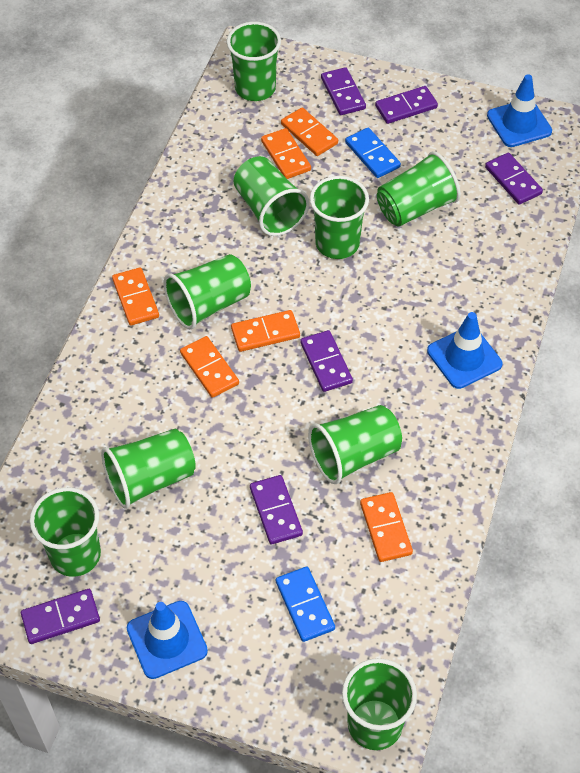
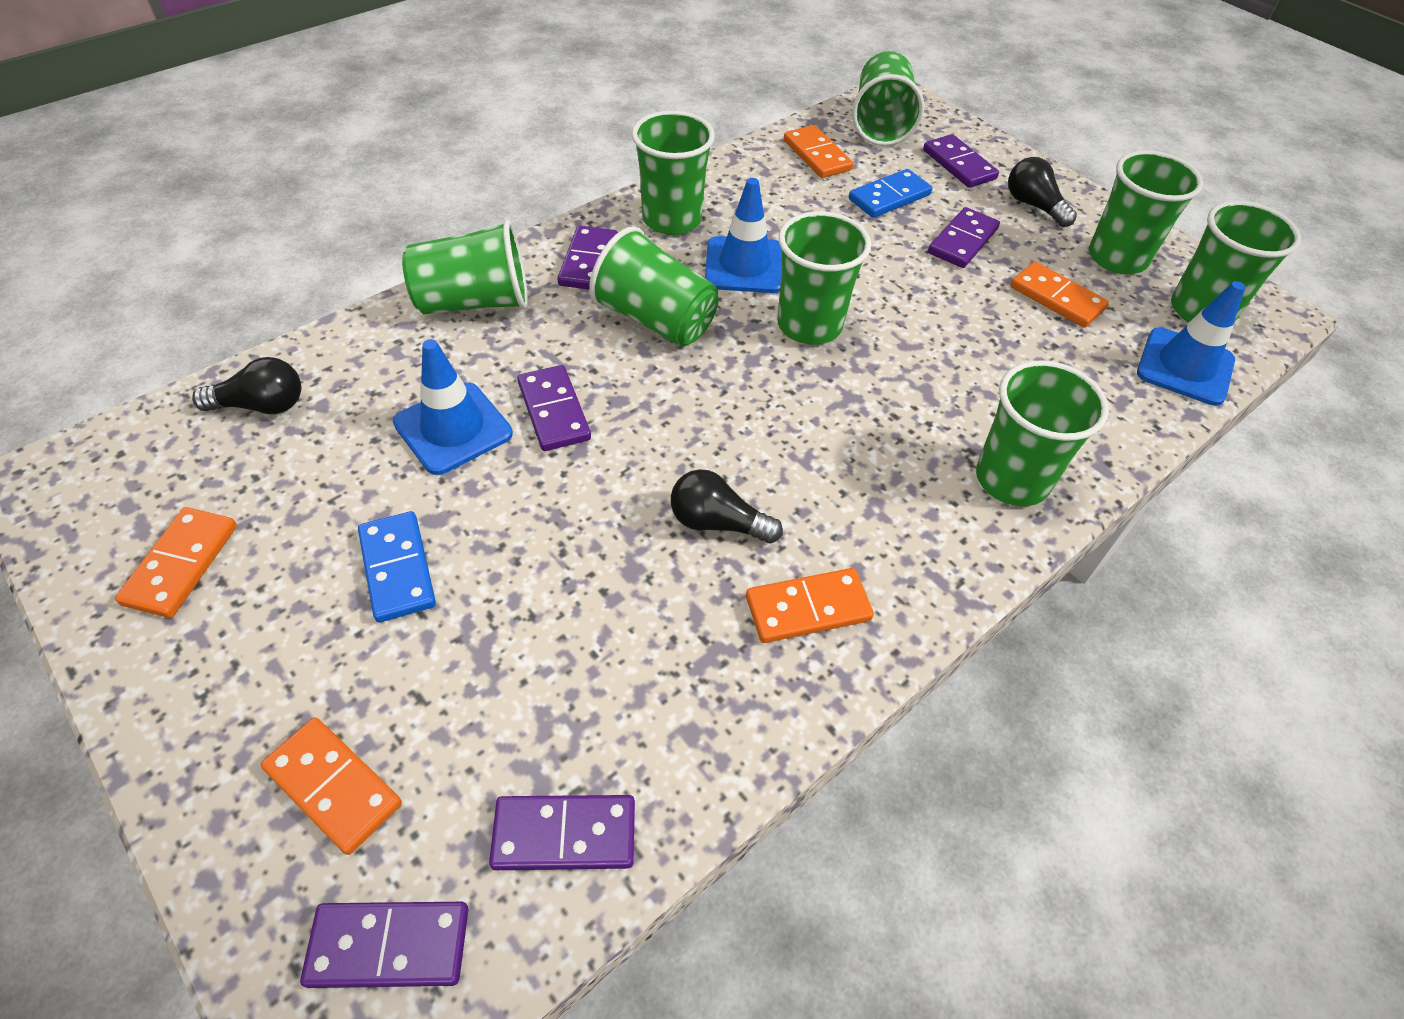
black light bulb: 0 -> 3
green cup: 9 -> 8
orange domino: 6 -> 5

